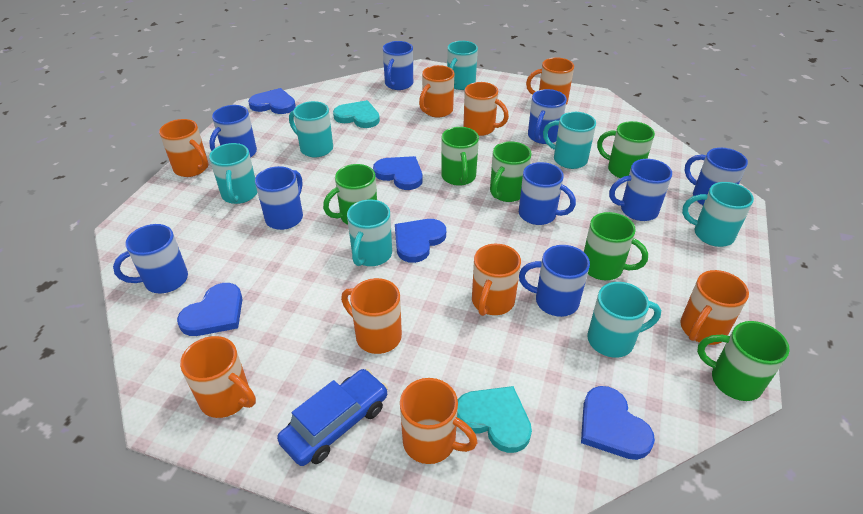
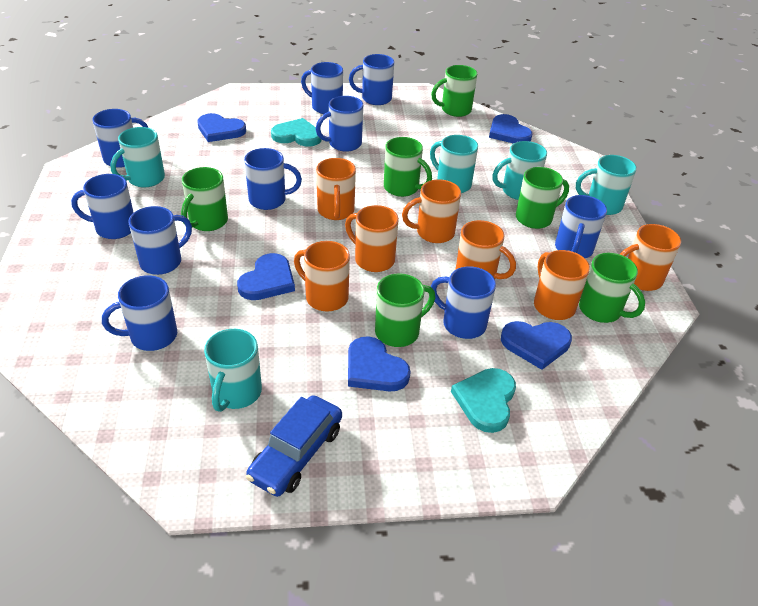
blue mug: 9 -> 10
orange mug: 9 -> 7
turquoise mug: 7 -> 5

